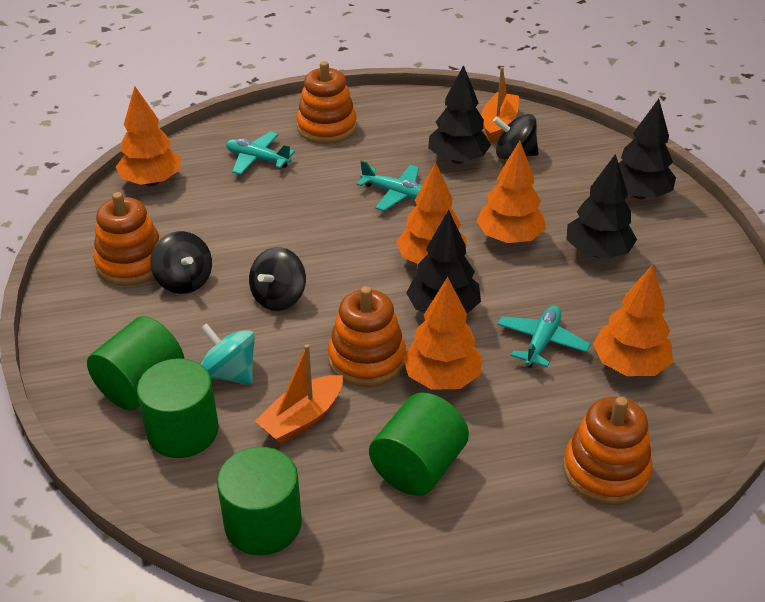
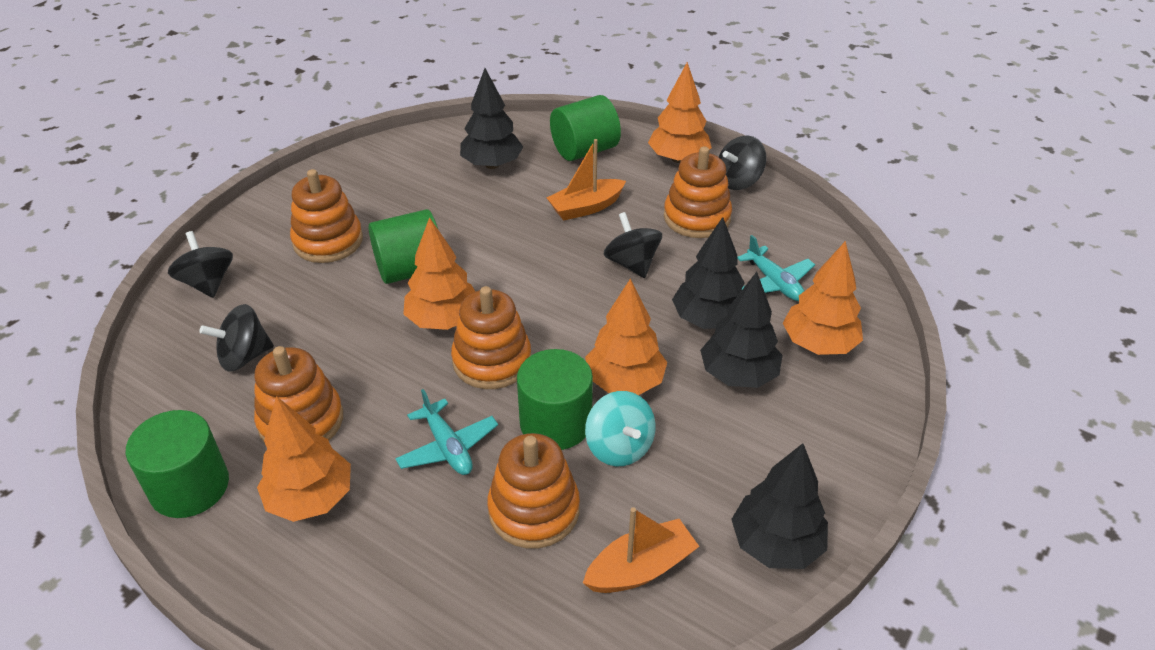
black spinning top: 3 -> 4
orange stacking toy: 4 -> 5
turquoise plane: 3 -> 2

